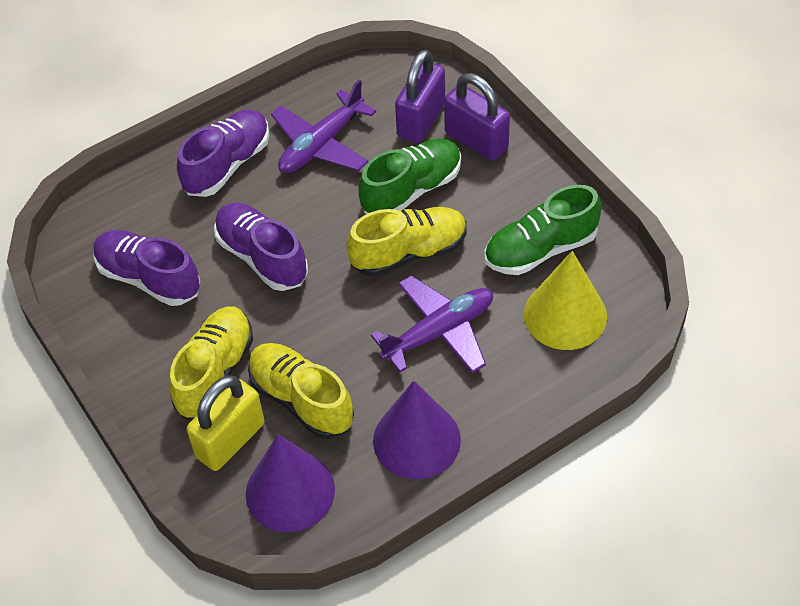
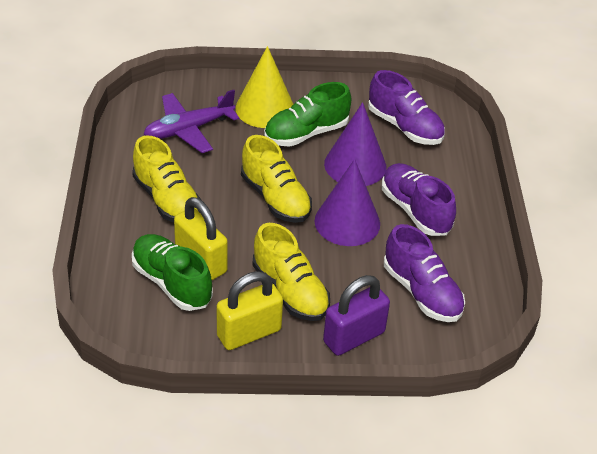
purple padlock: 2 -> 1
purple plane: 2 -> 1
yellow padlock: 1 -> 2

